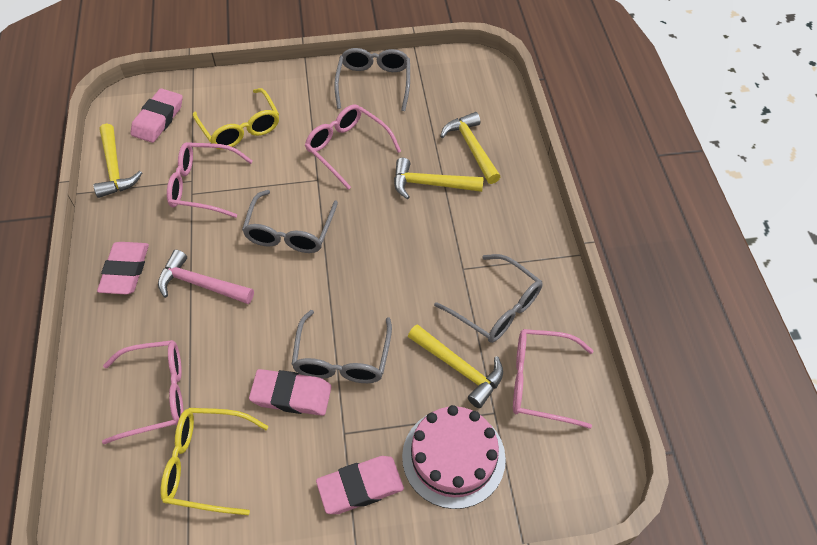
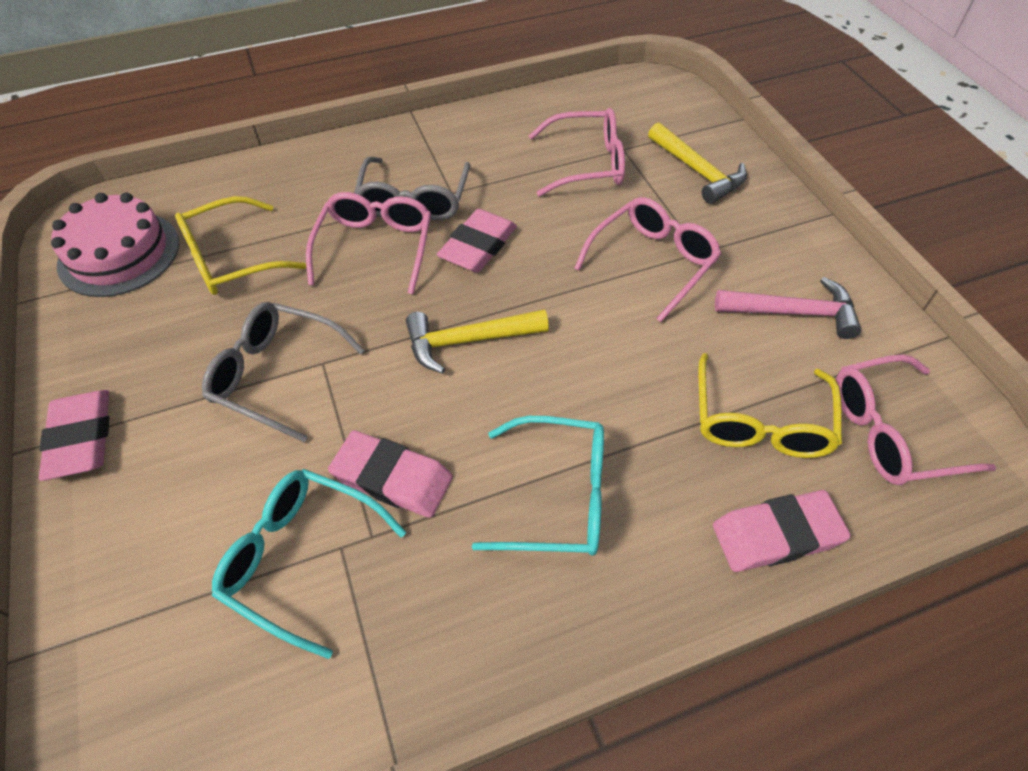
grey glasses: 4 -> 2
turquoise glasses: 0 -> 2
yellow hammer: 4 -> 2

